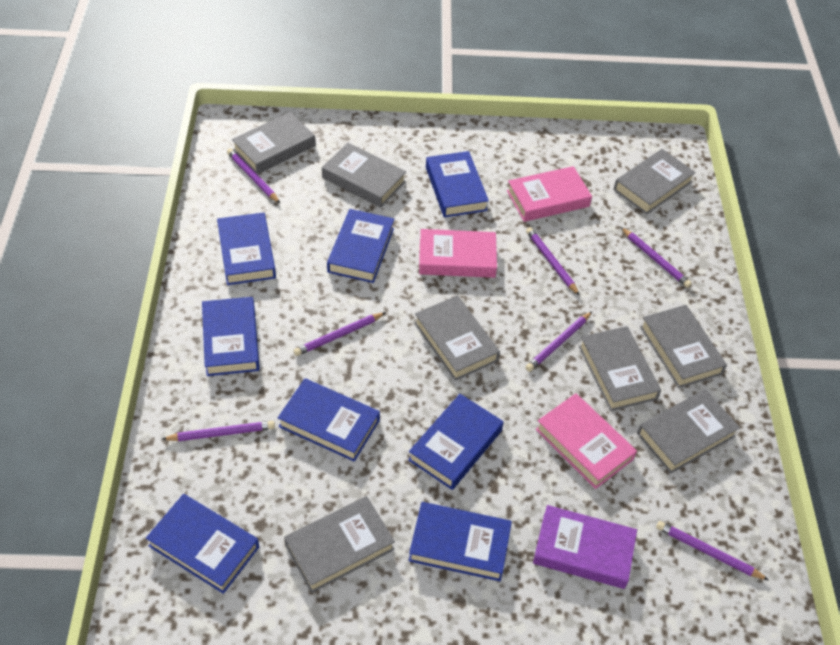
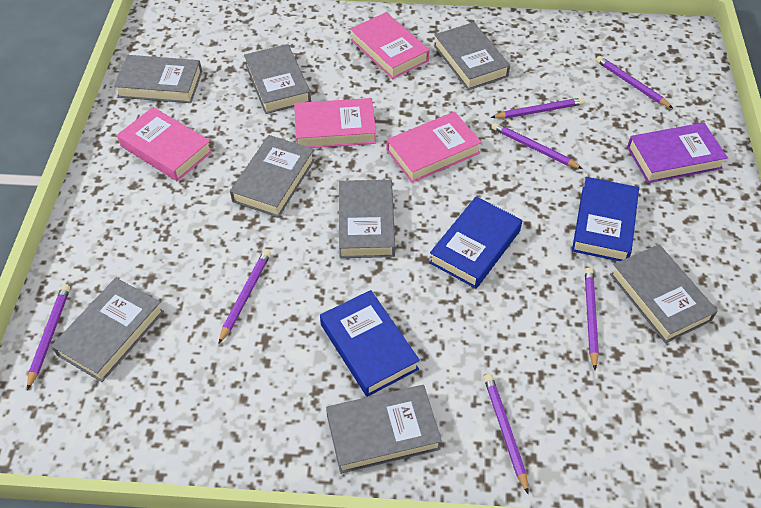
blue book: 8 -> 3
pink book: 3 -> 4

